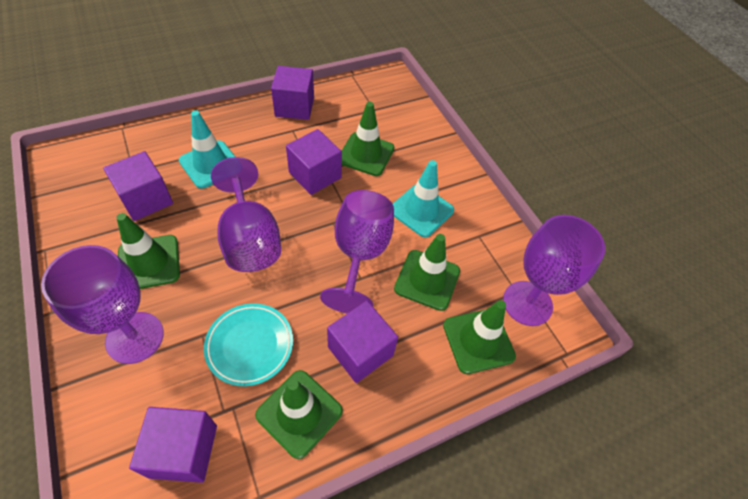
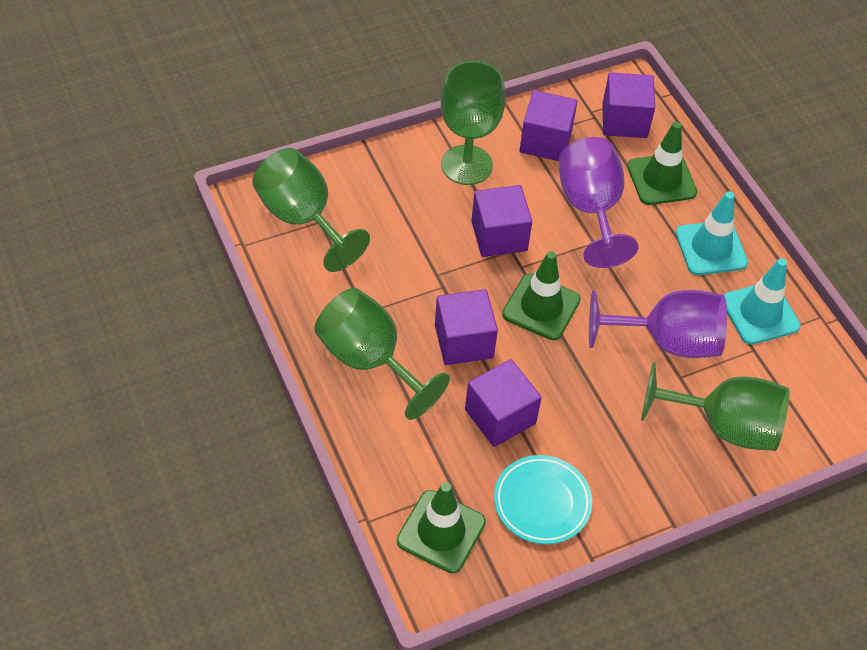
green goblet: 0 -> 4
green traffic cone: 5 -> 3
purple goblet: 4 -> 2

